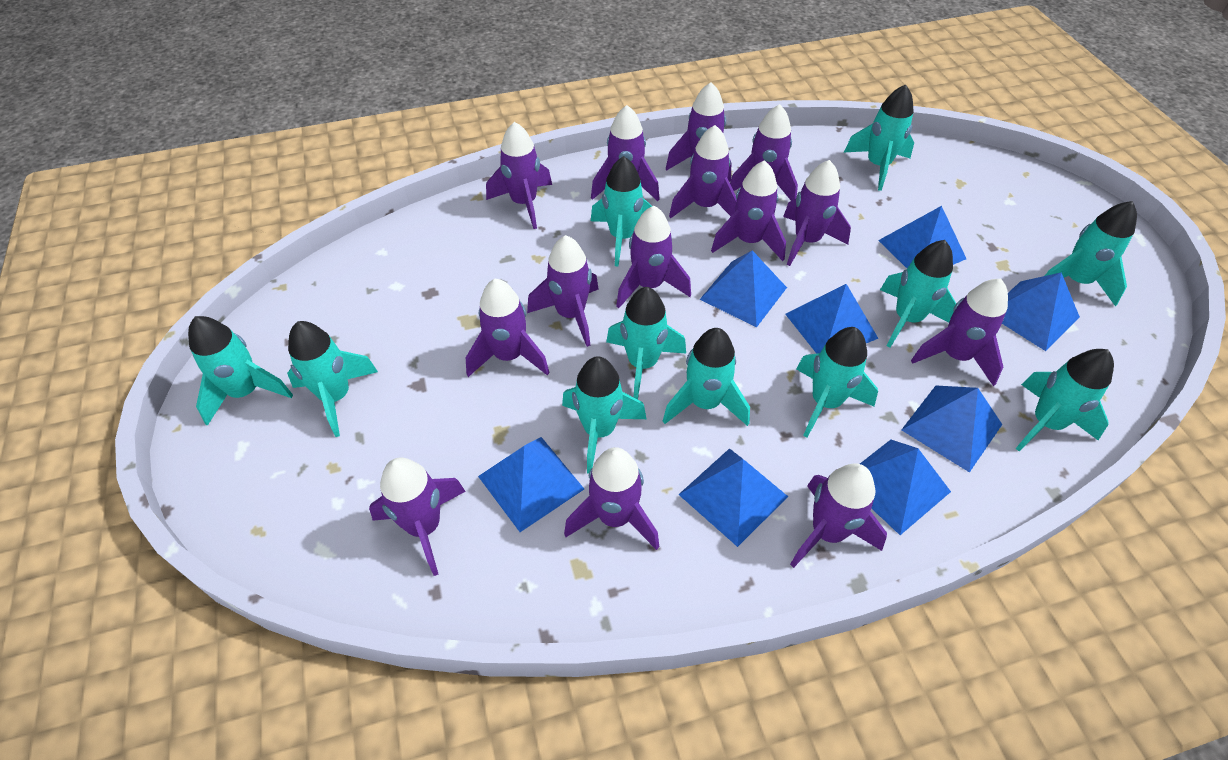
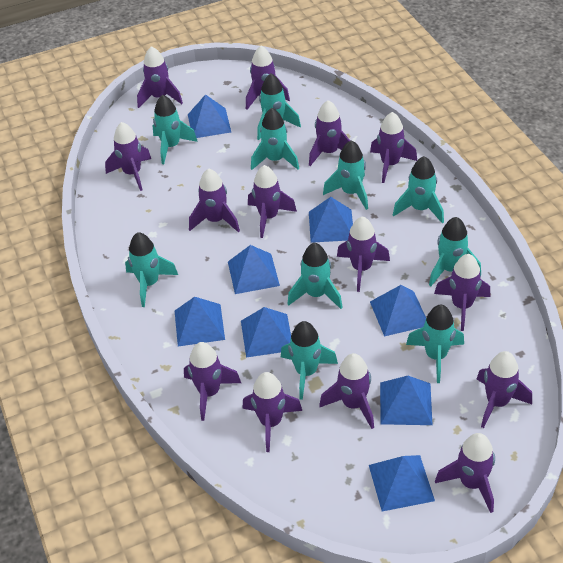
turquoise rocket: 11 -> 10

